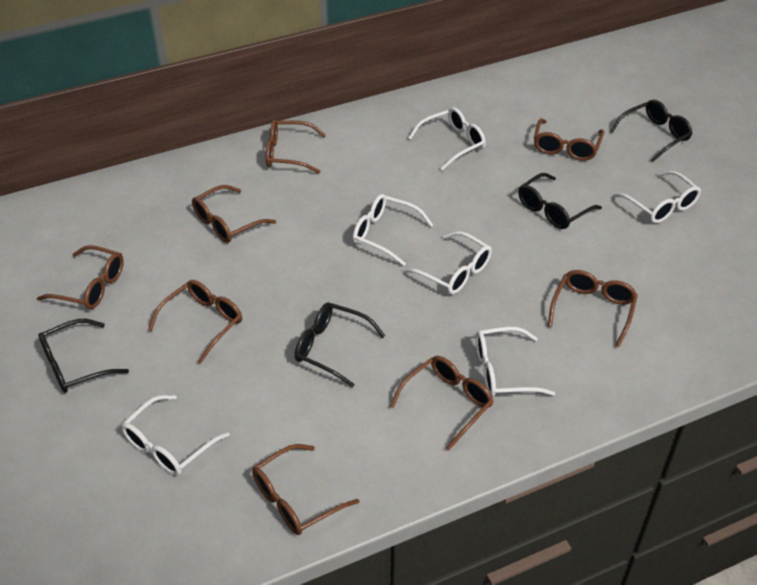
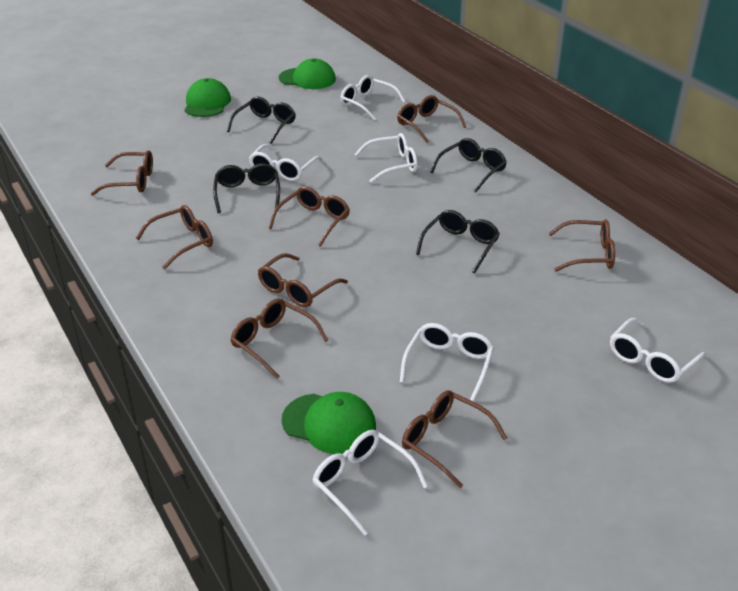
green cap: 0 -> 3

